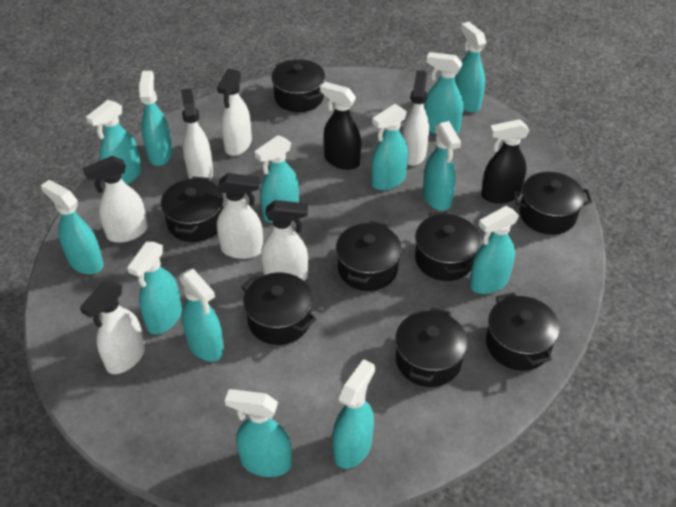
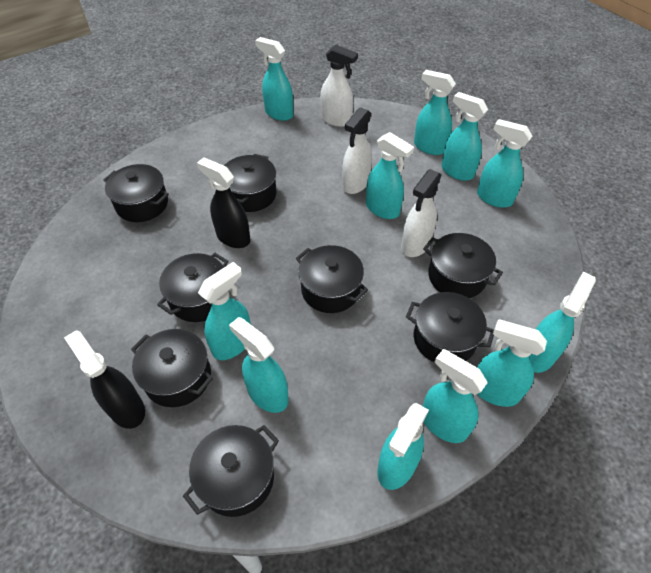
turquoise spray bottle: 13 -> 11
white spray bottle: 7 -> 3

